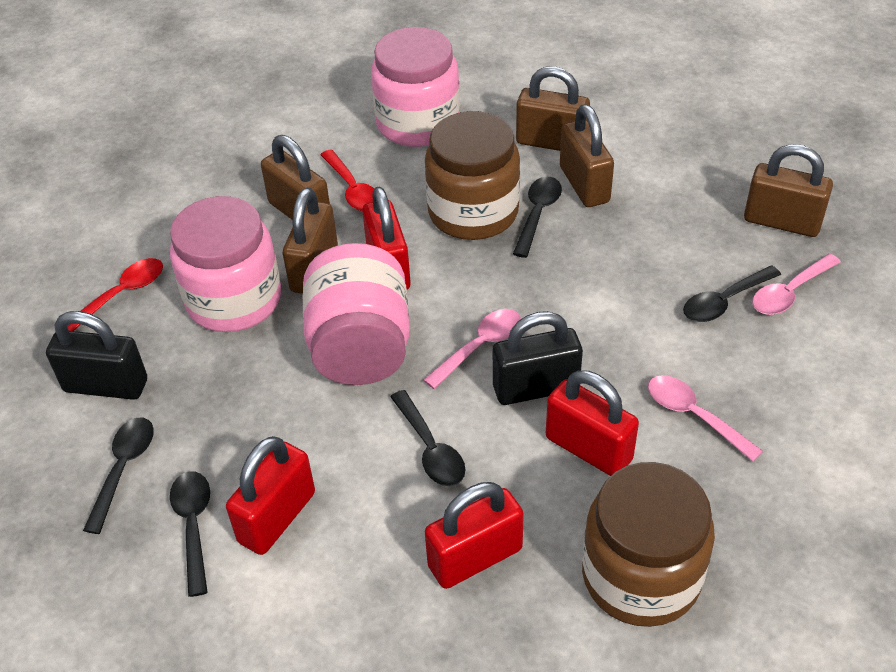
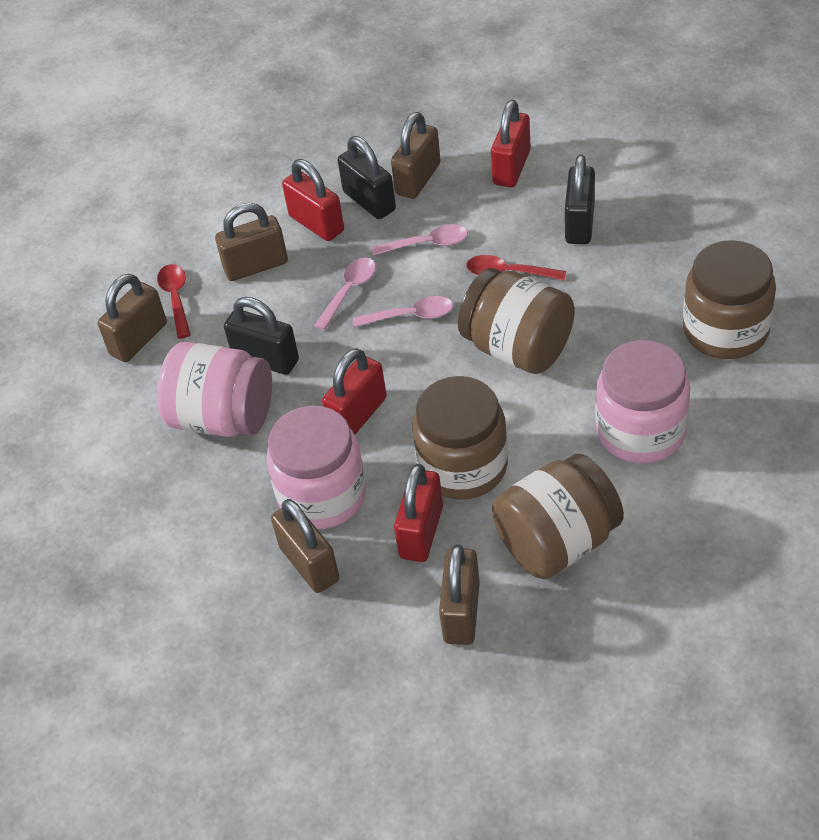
black padlock: 2 -> 3
black spoon: 5 -> 0
brown jar: 2 -> 4

